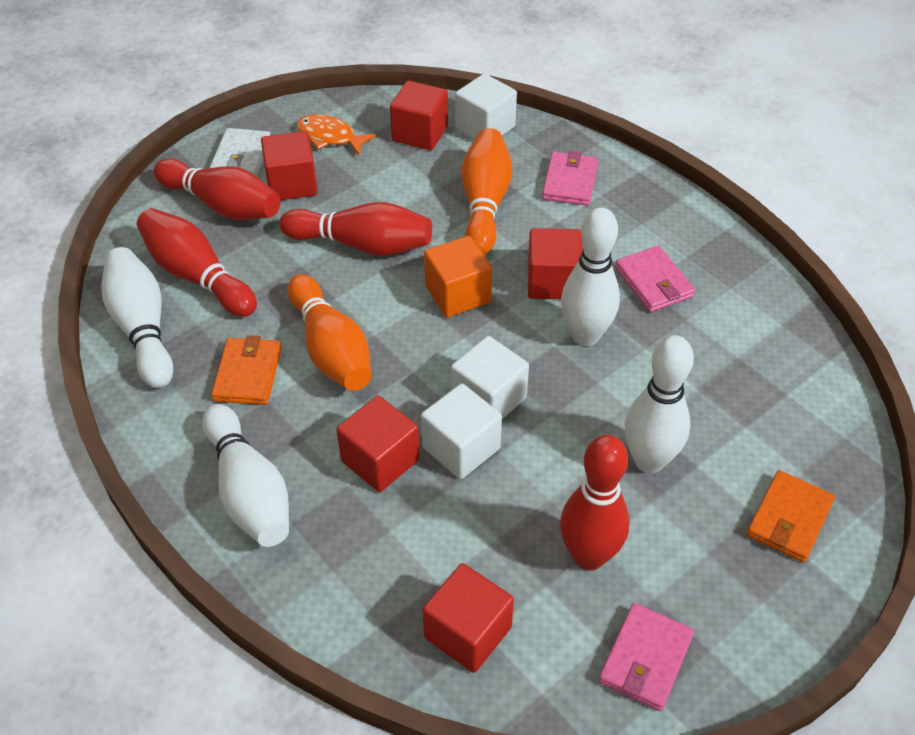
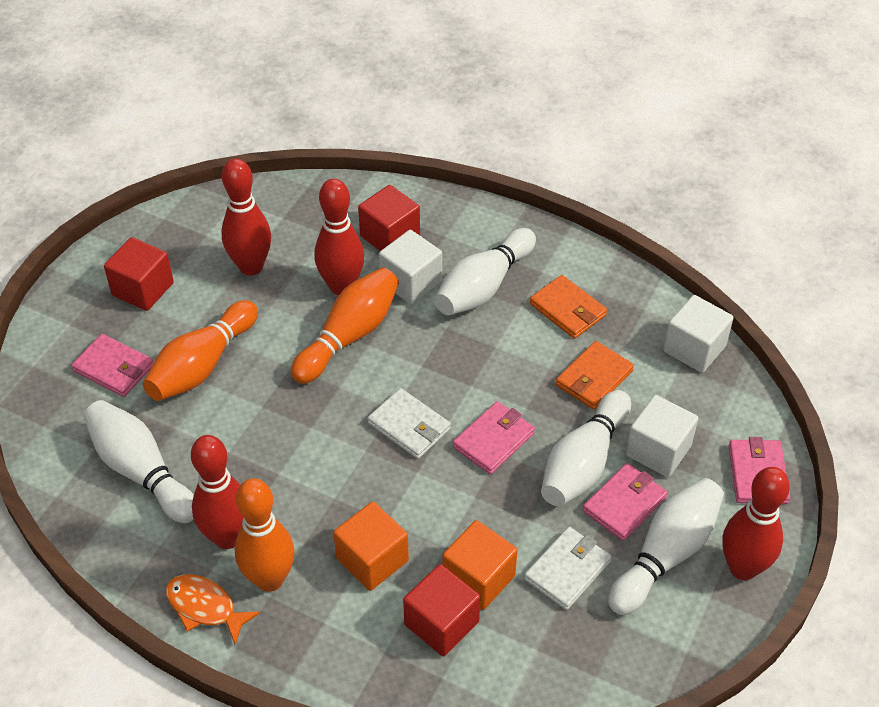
orange bowling pin: 2 -> 3
orange cube: 1 -> 2
pink wallet: 3 -> 4
red cube: 5 -> 3
white wallet: 1 -> 2

